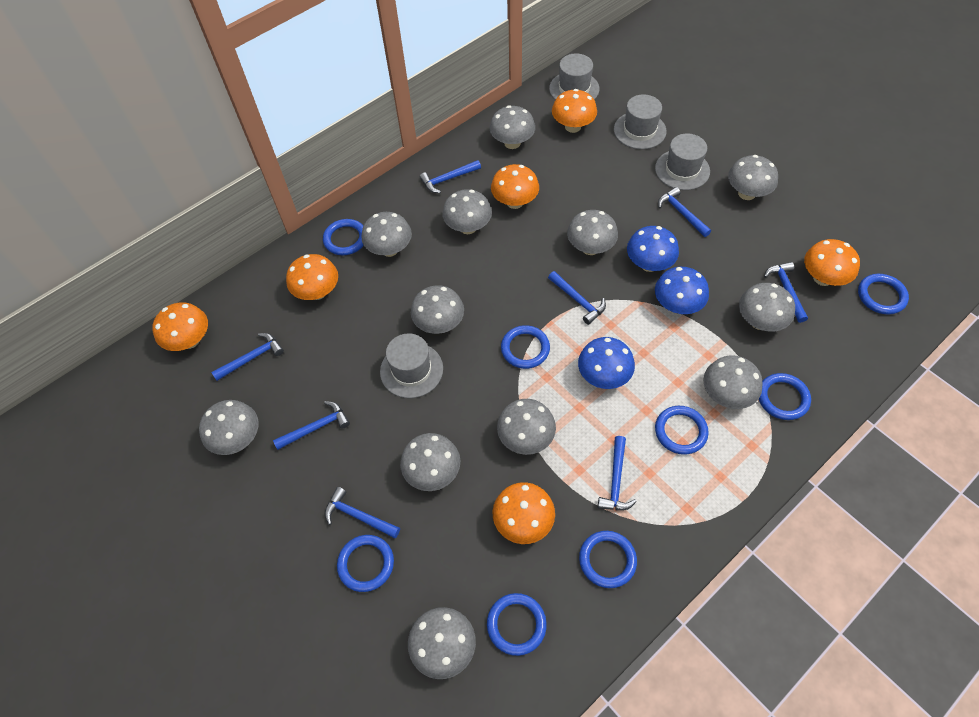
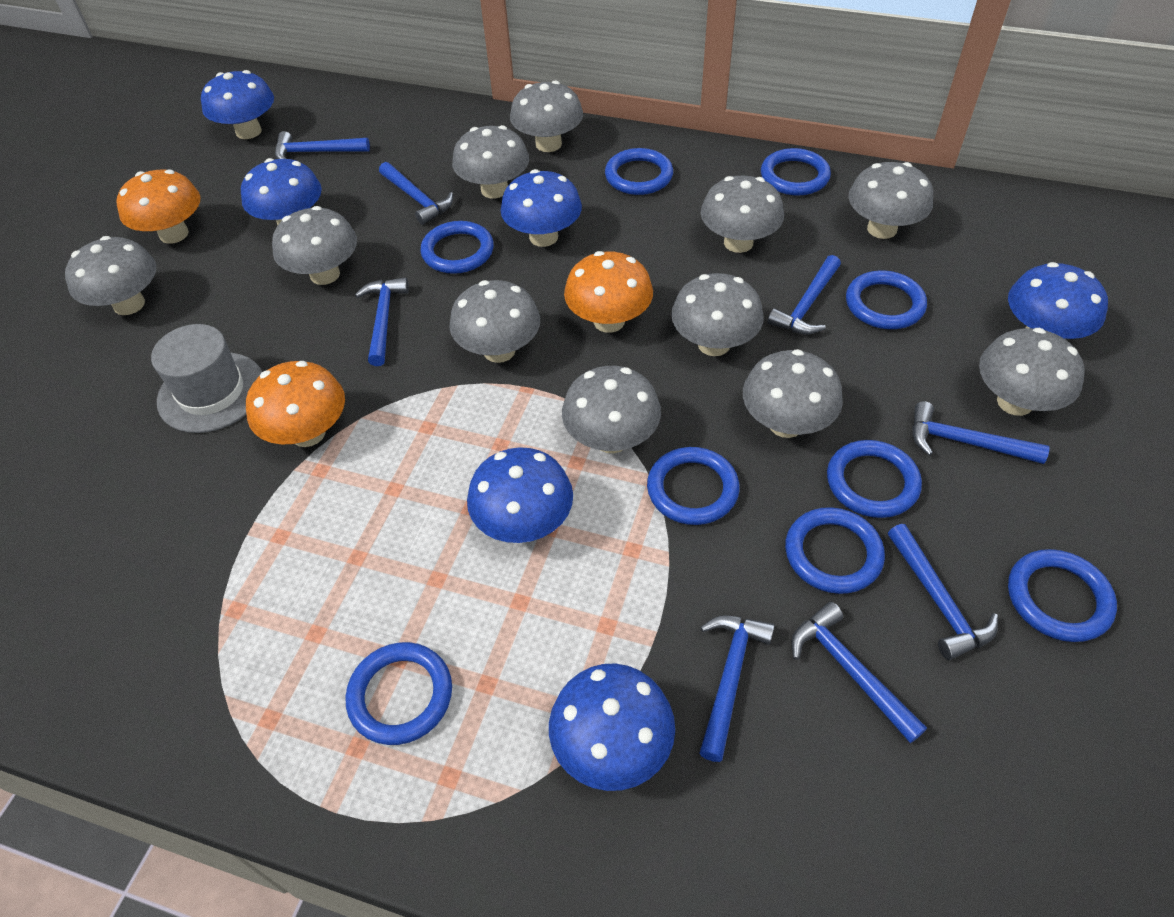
blue mushroom: 3 -> 6
blue ring: 8 -> 9
grey hat: 4 -> 1
grey mushroom: 12 -> 11
orange mushroom: 6 -> 3

